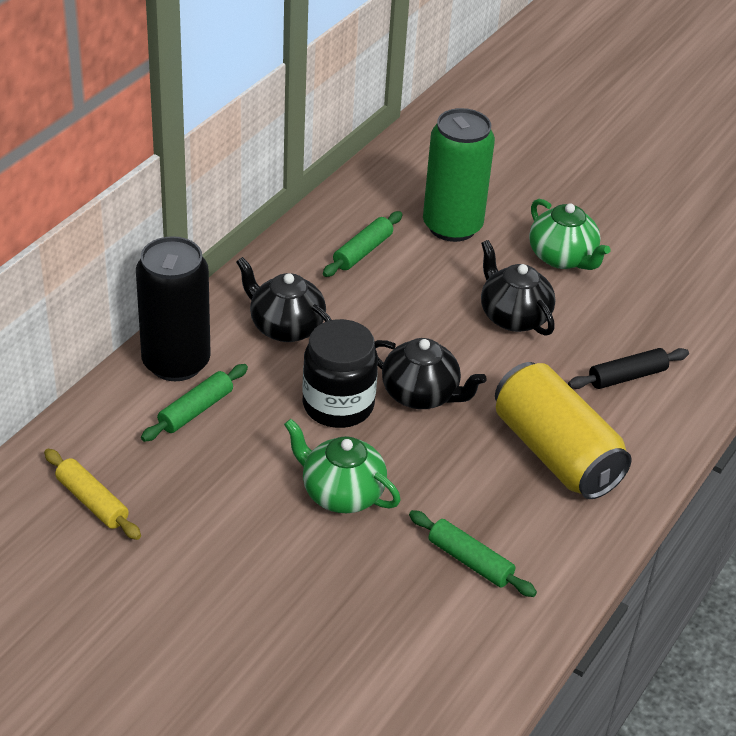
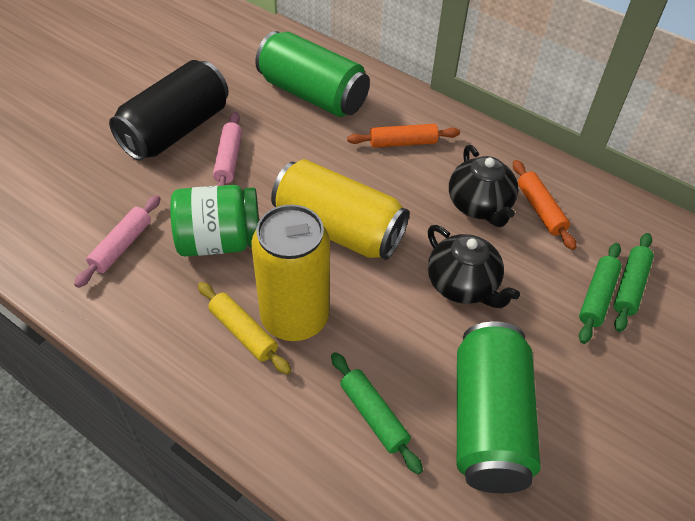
black jar: 1 -> 0
black rolling pin: 1 -> 0
black teapot: 3 -> 2
green can: 1 -> 2
green jar: 0 -> 1
green teapot: 2 -> 0
orange rolling pin: 0 -> 2
pink rolling pin: 0 -> 2
yellow can: 1 -> 2

